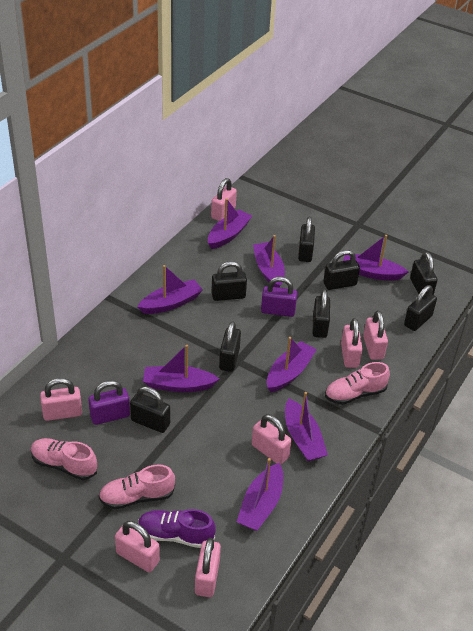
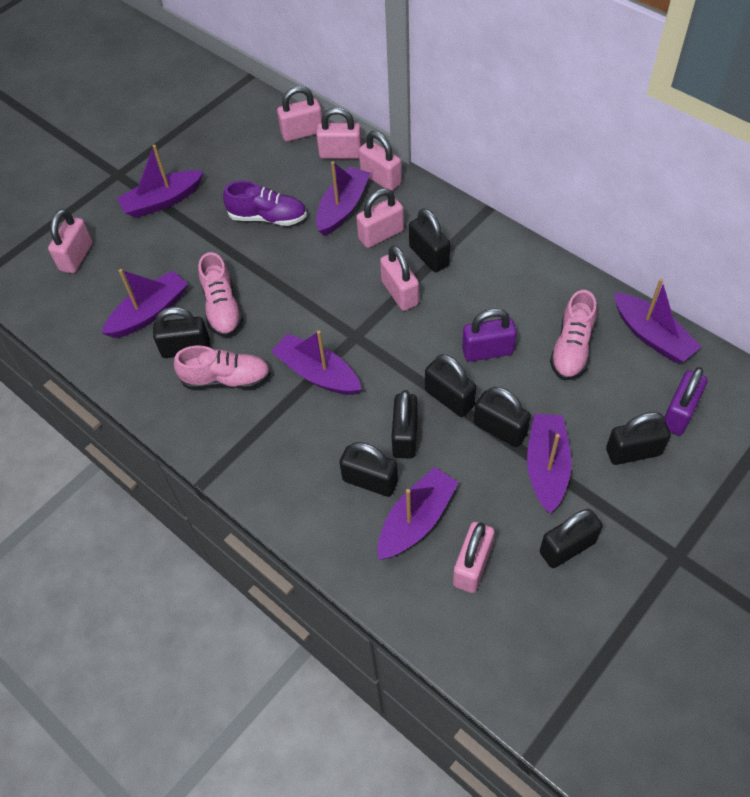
purple boat: 8 -> 7

